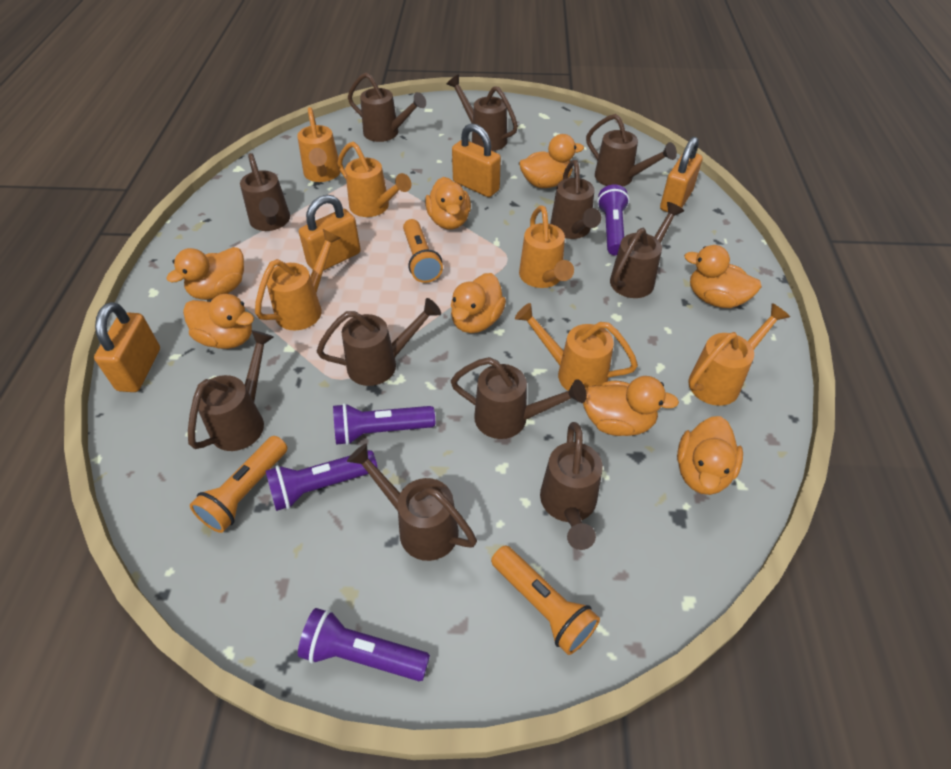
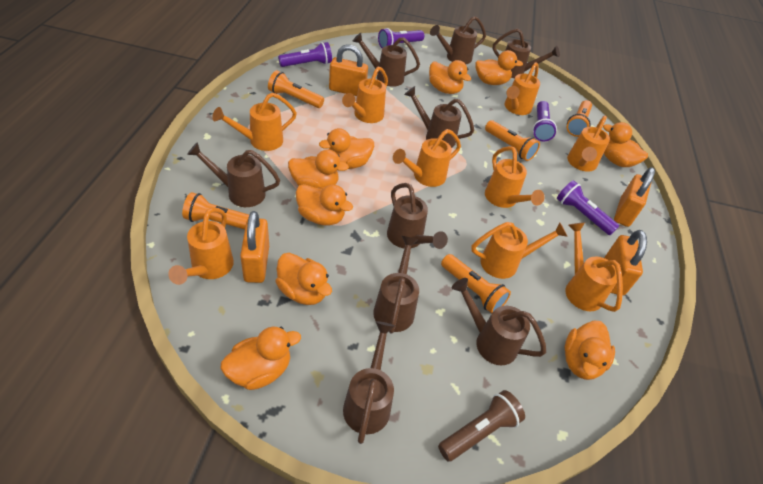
brown flashlight: 0 -> 1
brown watering can: 11 -> 9
orange duck: 8 -> 9
orange flashlight: 3 -> 5
orange watering can: 6 -> 9

